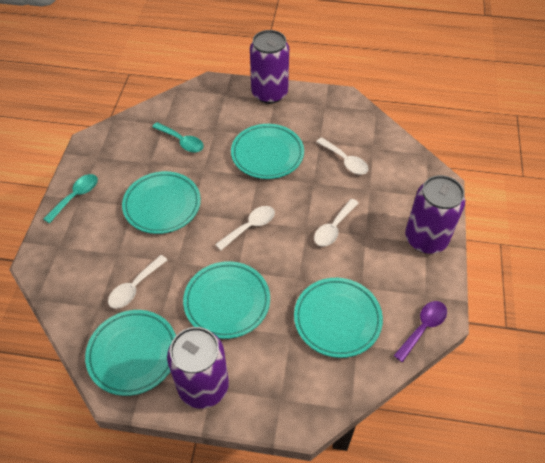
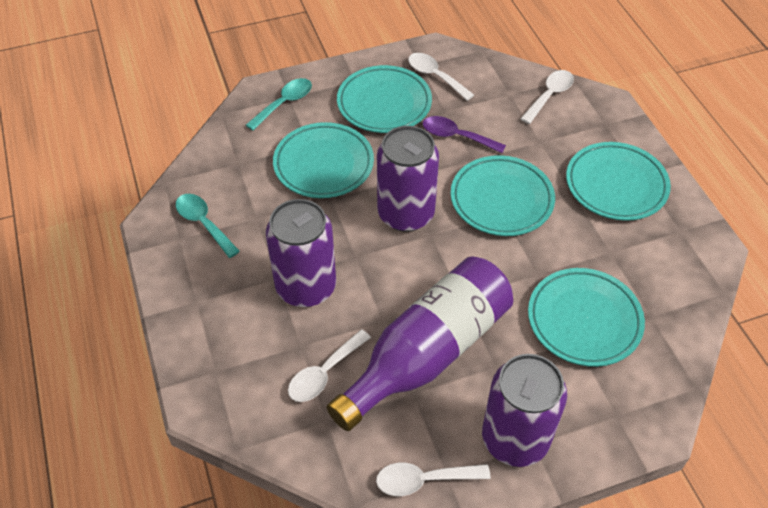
purple bottle: 0 -> 1

